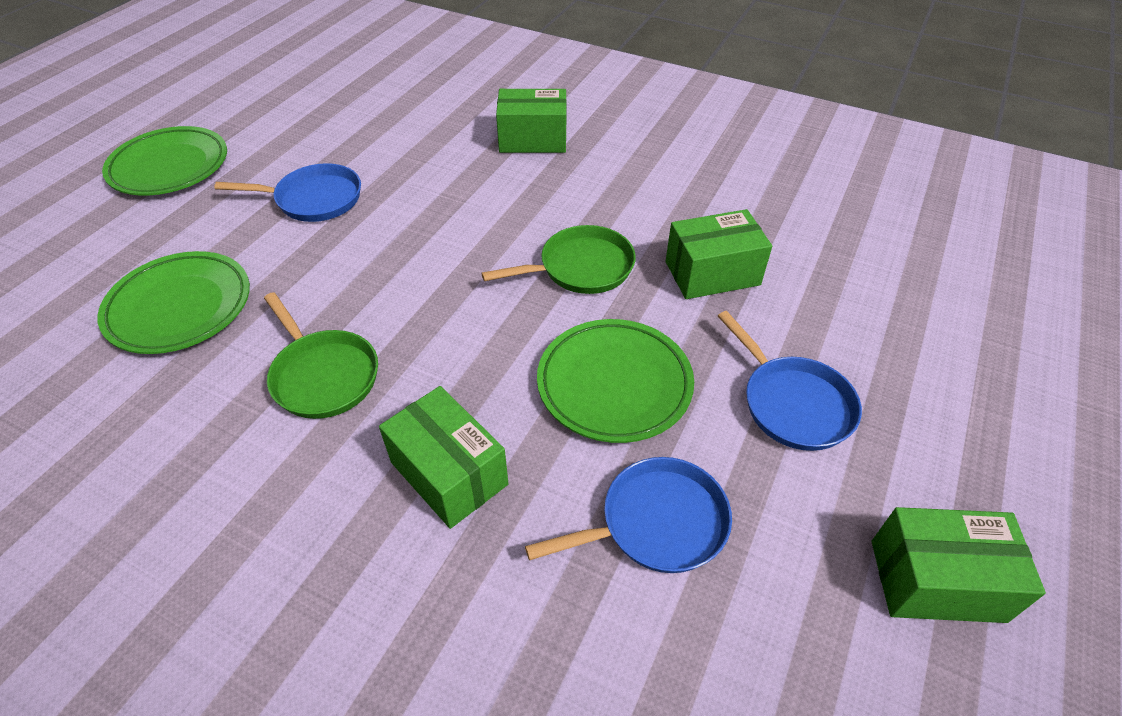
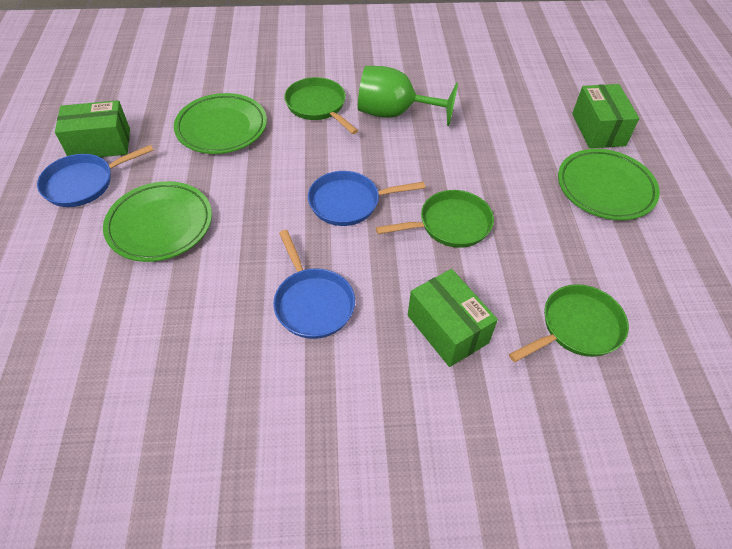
green box: 4 -> 3
green goblet: 0 -> 1
green pan: 2 -> 3

